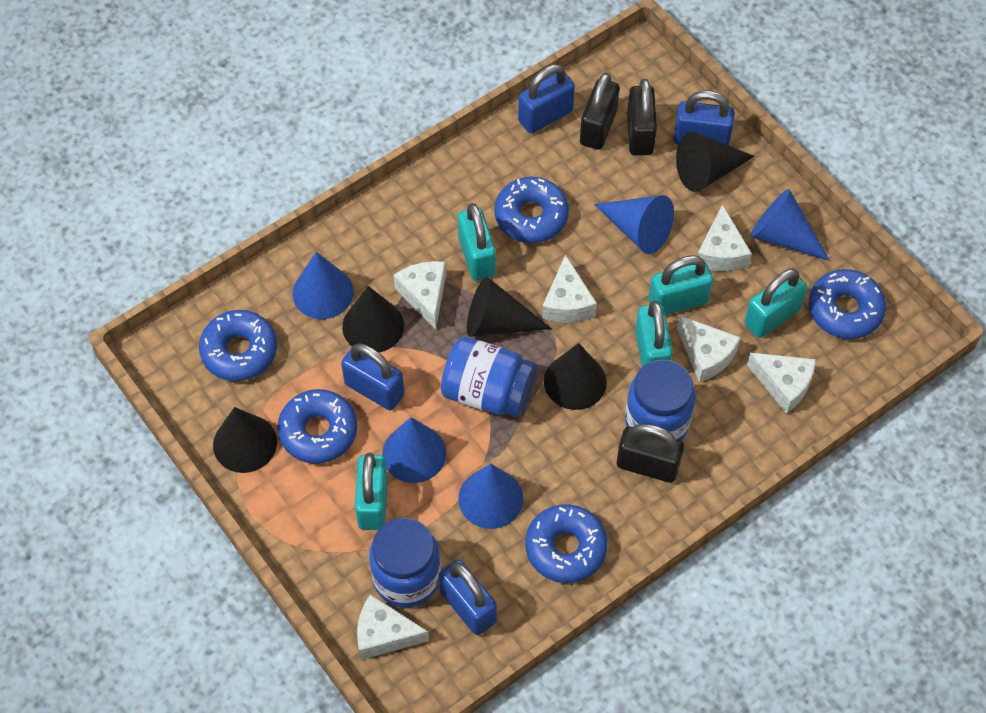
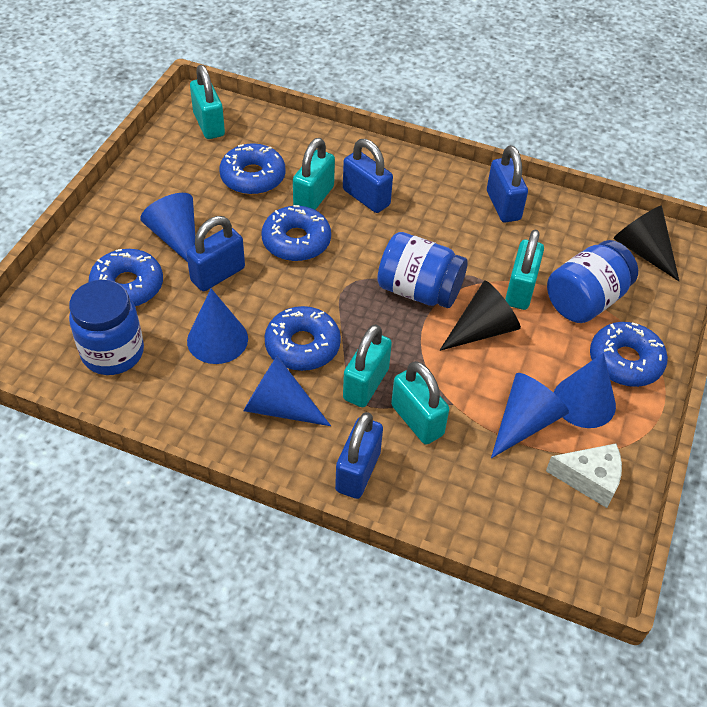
black cone: 5 -> 2
black padlock: 3 -> 0
white cheese: 6 -> 1

